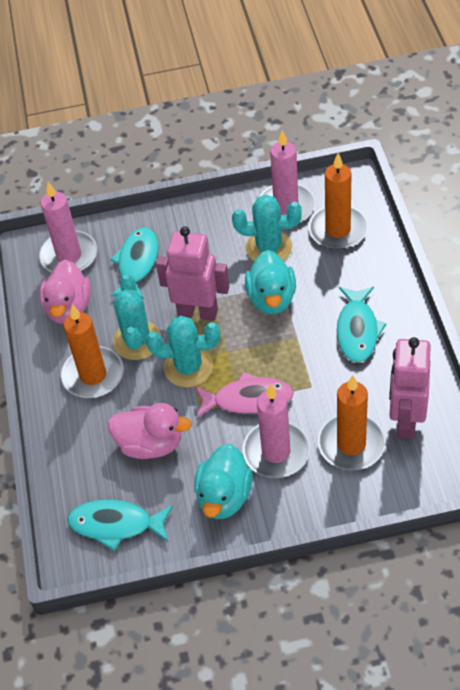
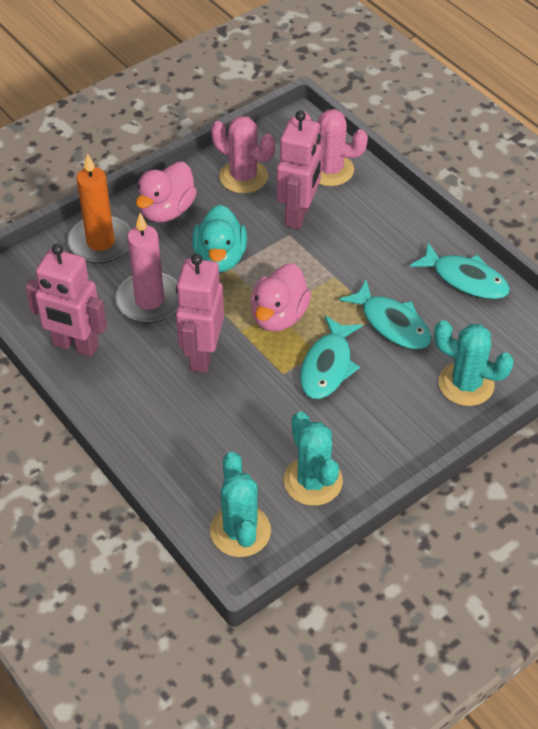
orange candle: 3 -> 1
pink cactus: 0 -> 2
pink candle: 3 -> 1
pink fish: 1 -> 0
pink robot: 2 -> 3
turquoise duck: 2 -> 1

